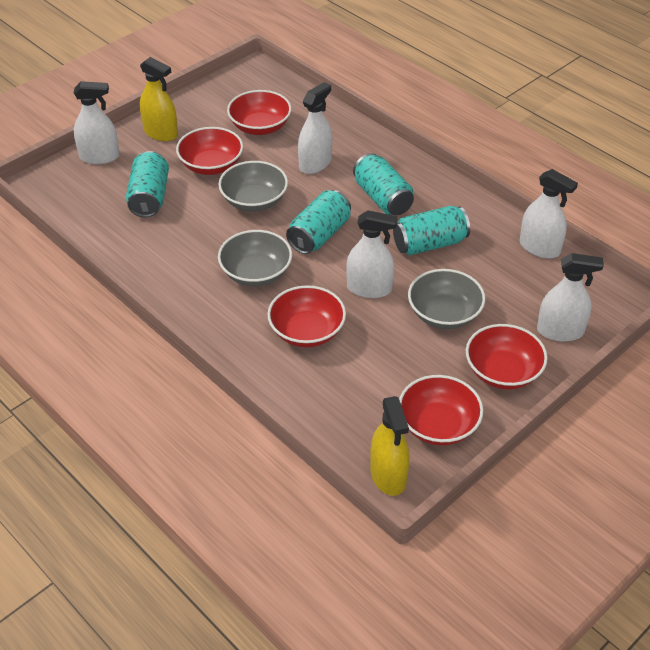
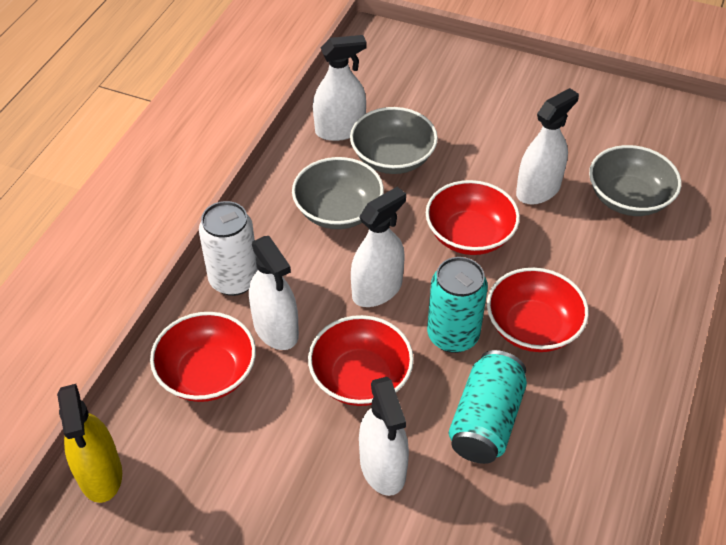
red bowl: 5 -> 4
turquoise can: 4 -> 2
white can: 0 -> 1
yellow spray bottle: 2 -> 1

